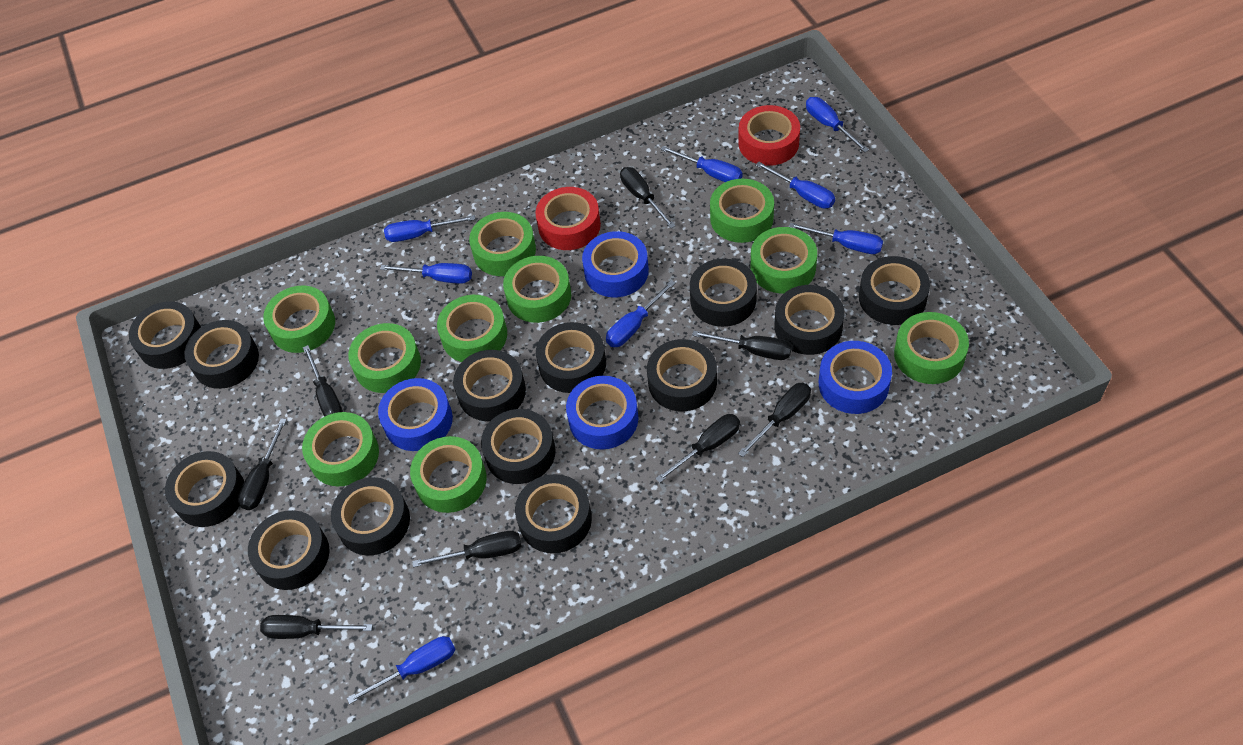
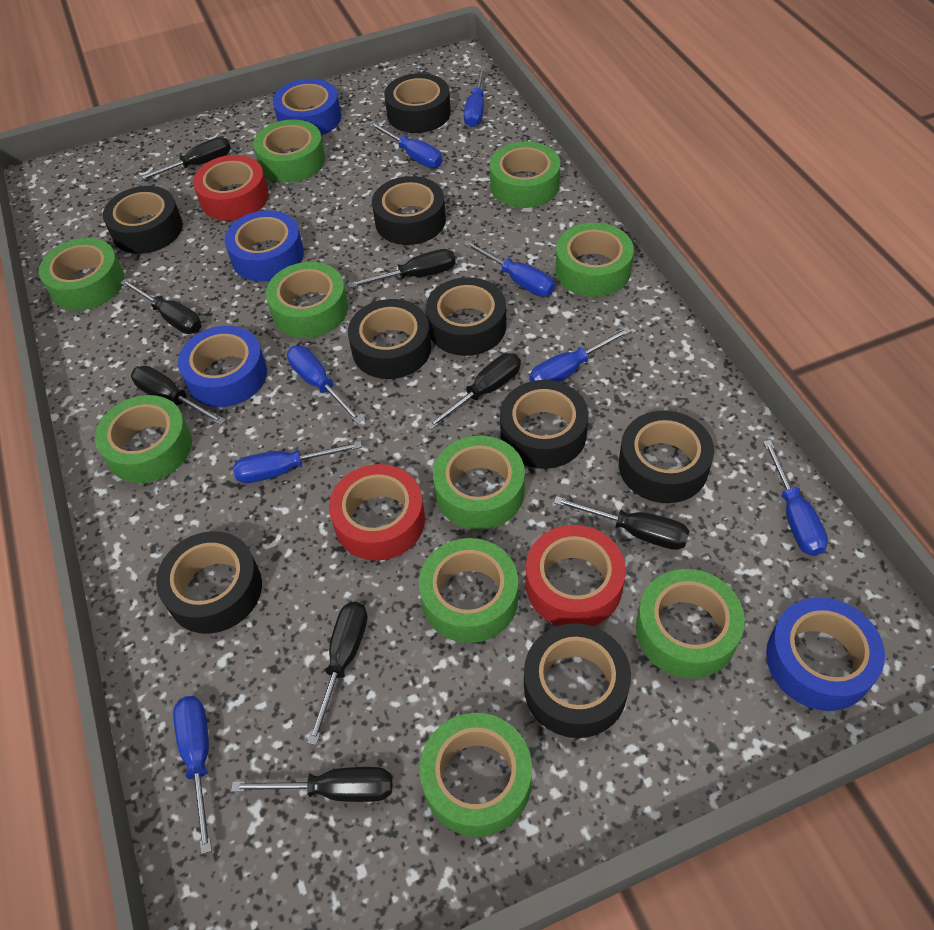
black tape: 13 -> 9
red tape: 2 -> 3

